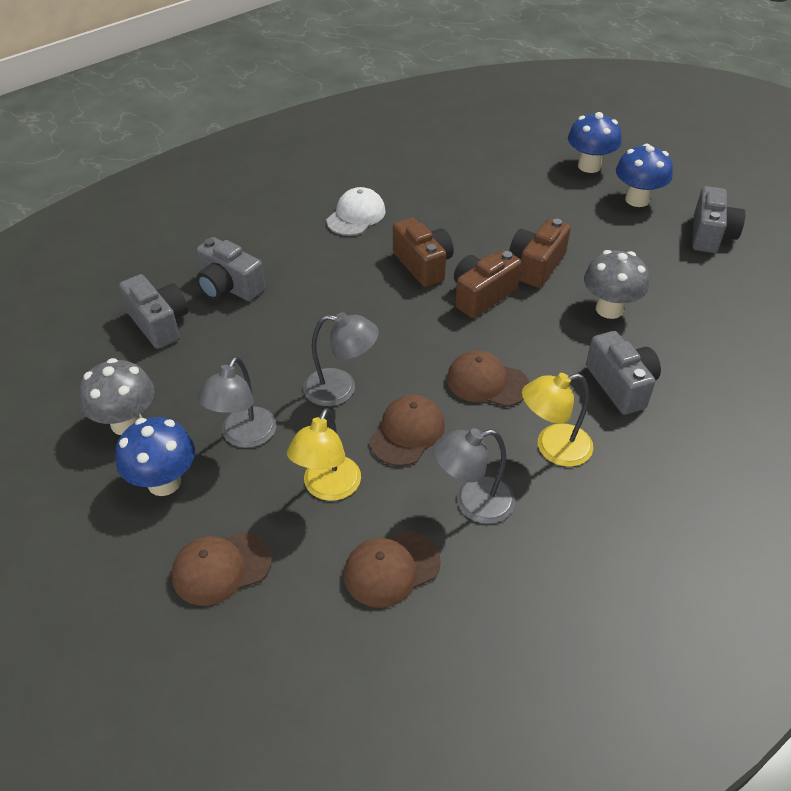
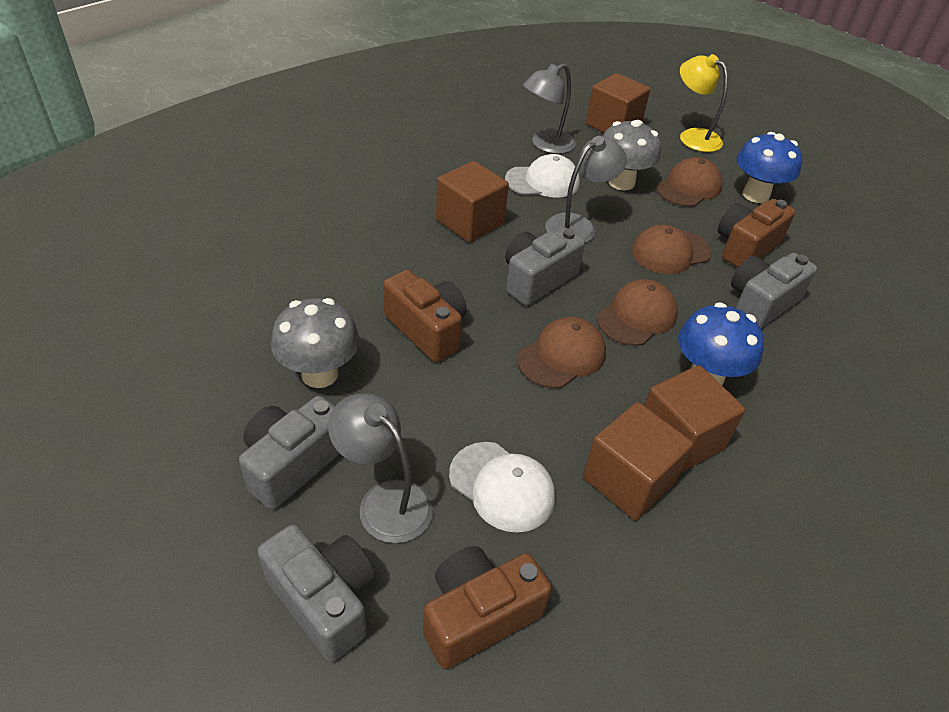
blue mushroom: 3 -> 2
brown cube: 0 -> 4
white cap: 1 -> 2
yellow lamp: 2 -> 1

